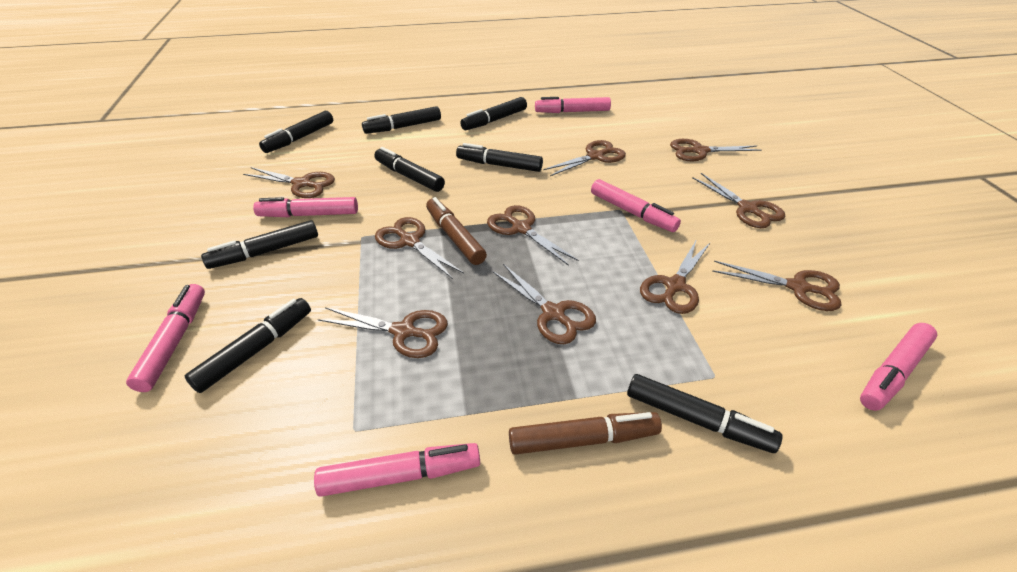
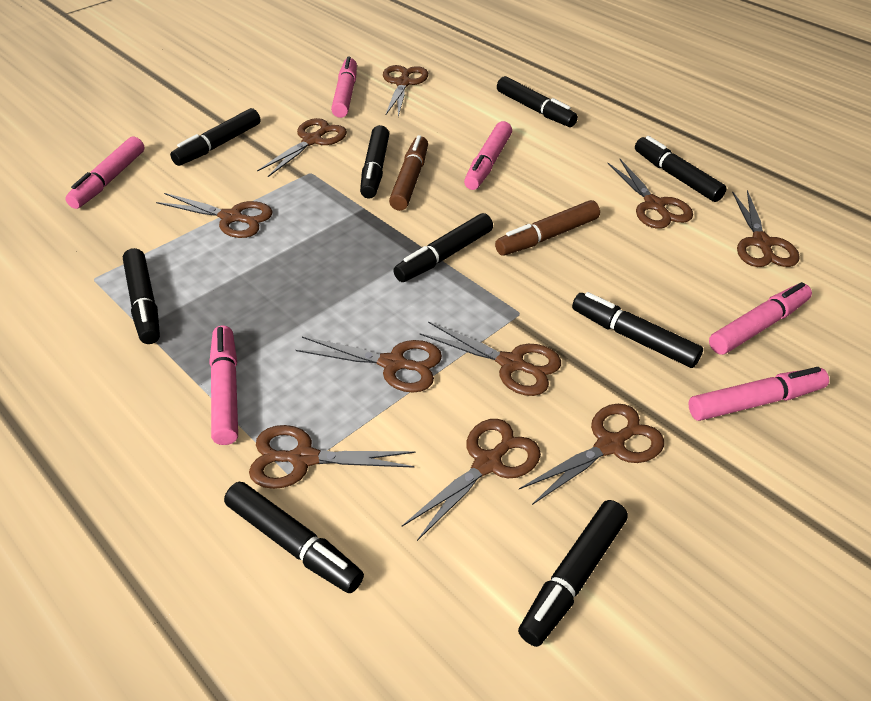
black marker: 8 -> 9

